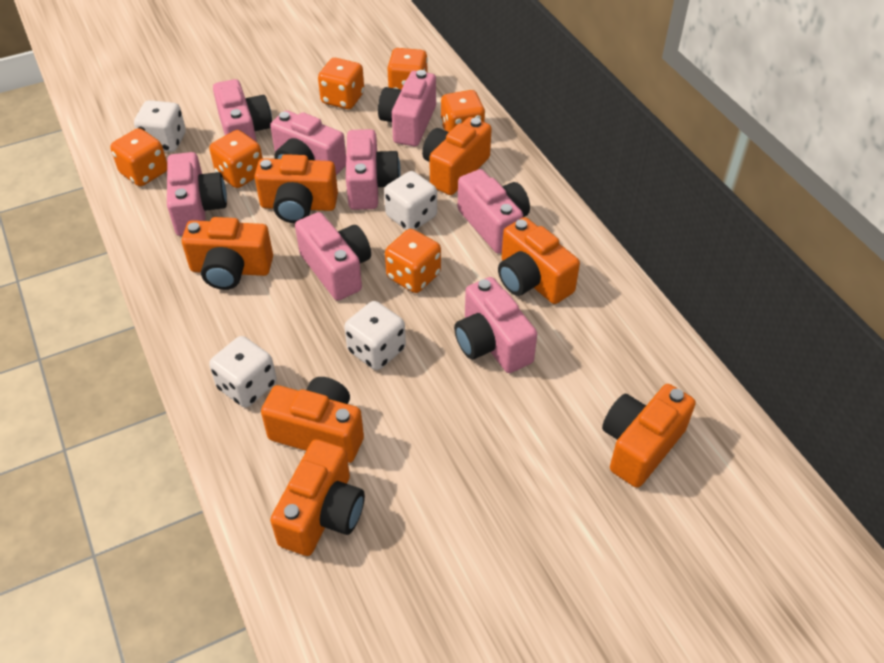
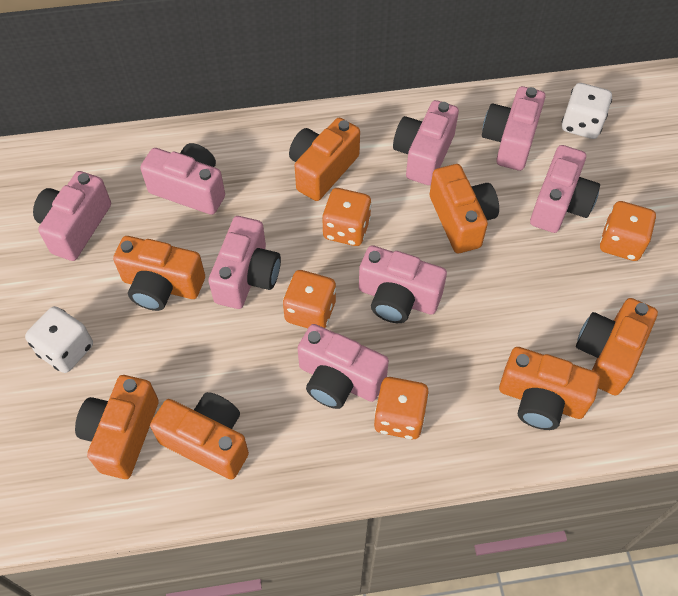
orange dice: 6 -> 4
white dice: 4 -> 2

